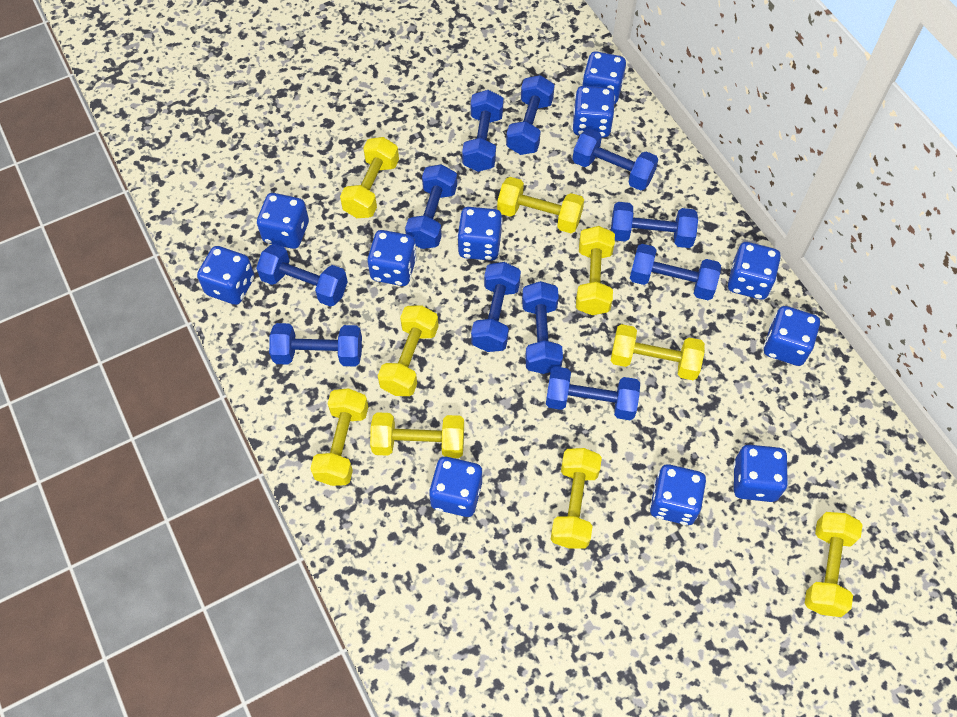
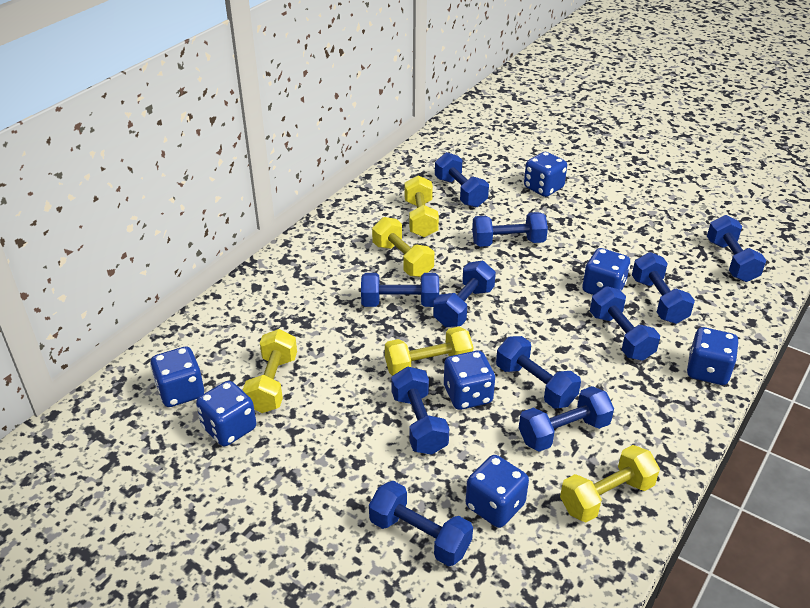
blue dice: 11 -> 7
yellow dumbbell: 9 -> 5

